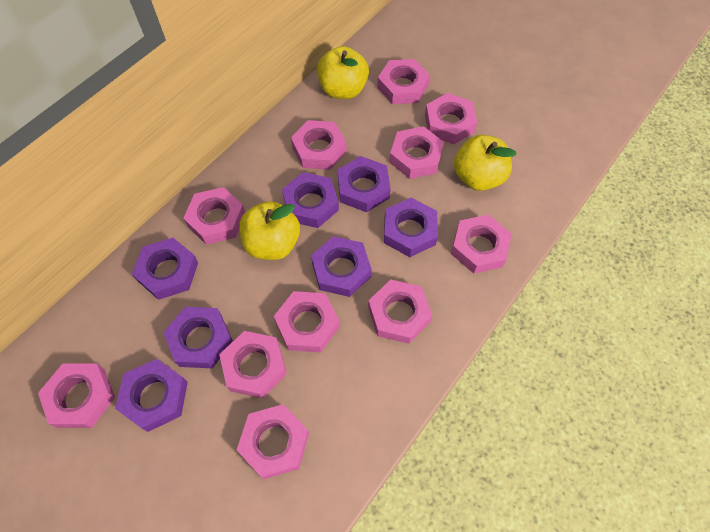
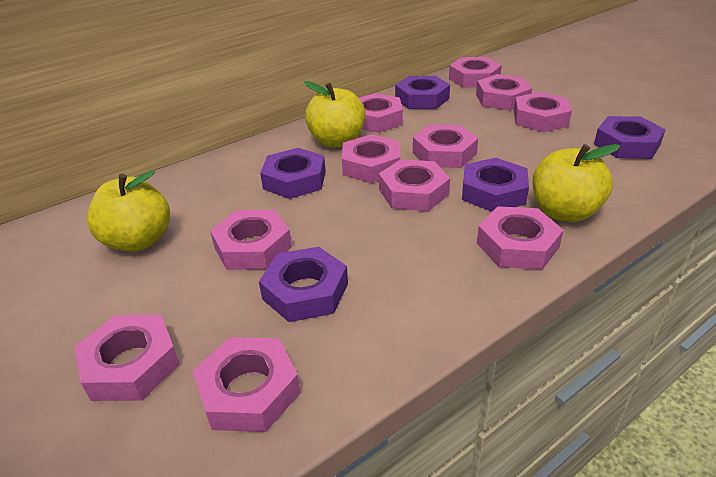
purple nut: 7 -> 5

